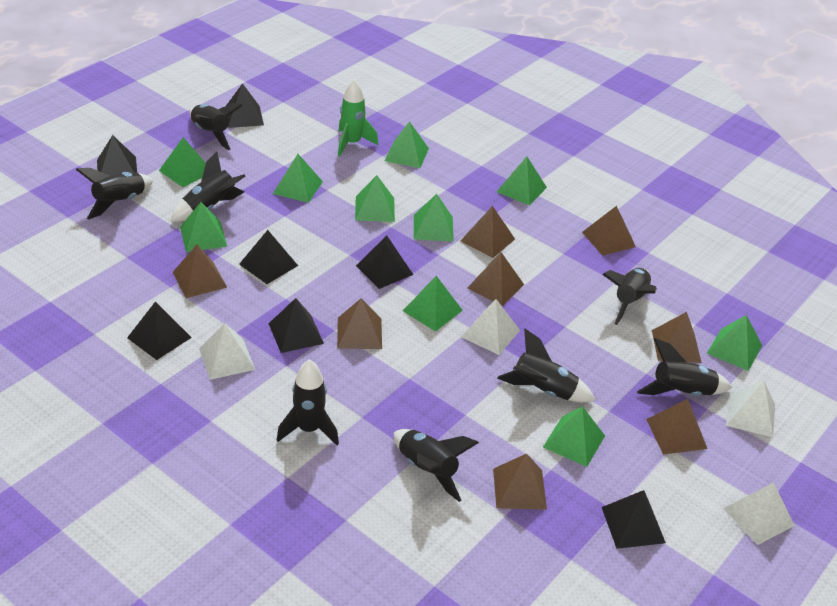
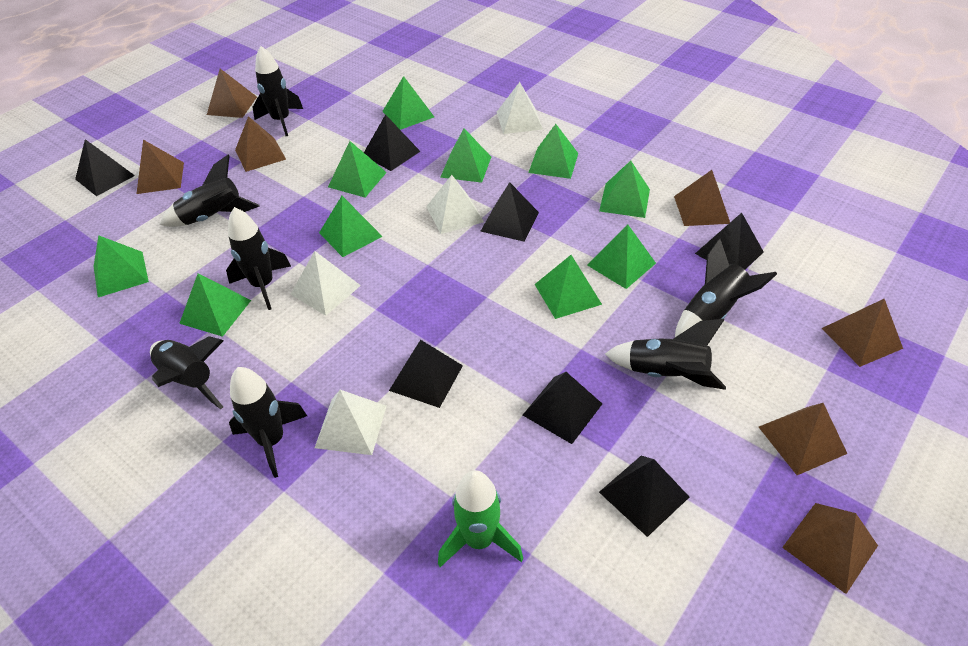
black rocket: 8 -> 7
brown pyramid: 8 -> 7

